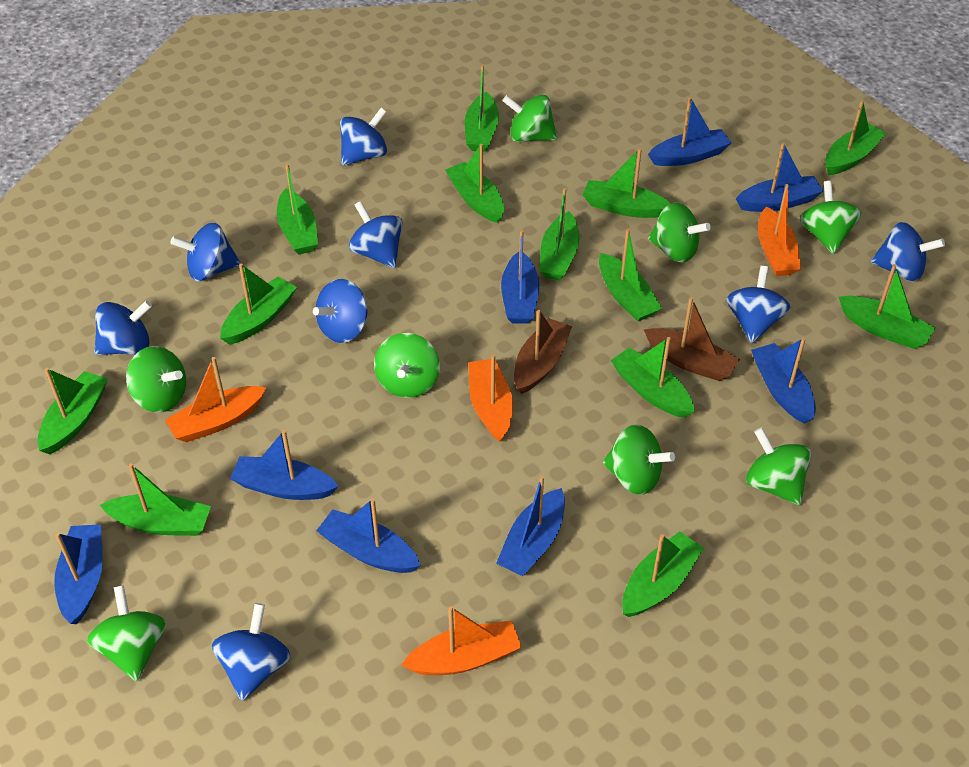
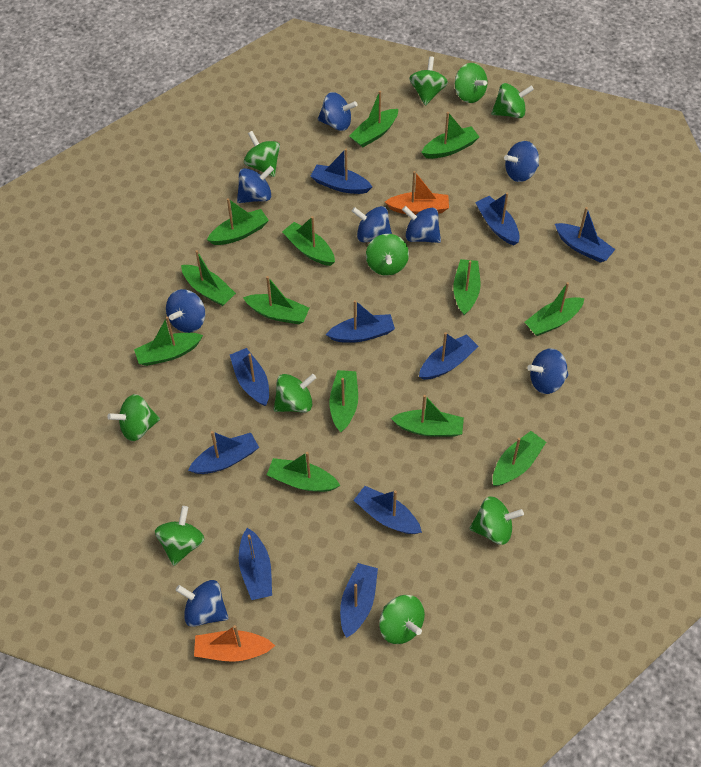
blue boat: 8 -> 10
brown boat: 2 -> 0
green spinning top: 8 -> 10
orange boat: 4 -> 2

